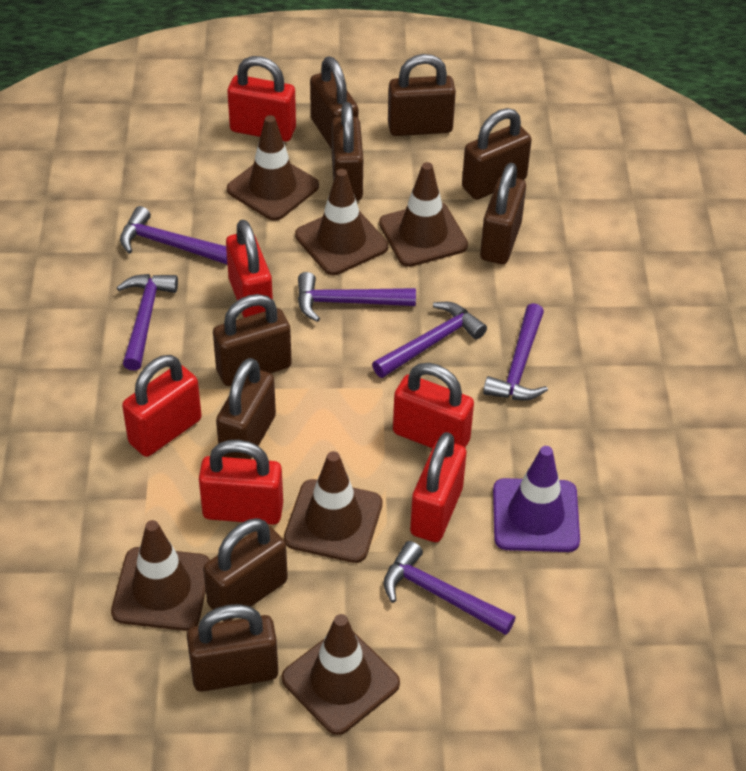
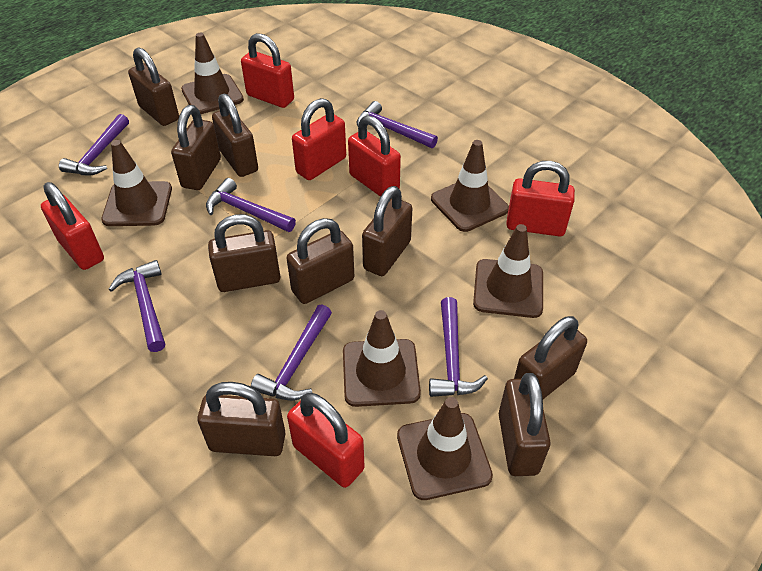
purple traffic cone: 1 -> 0

